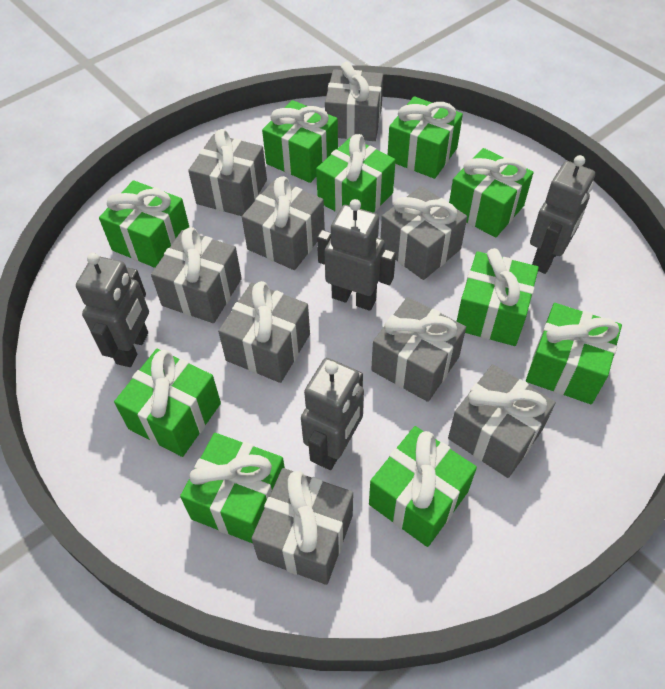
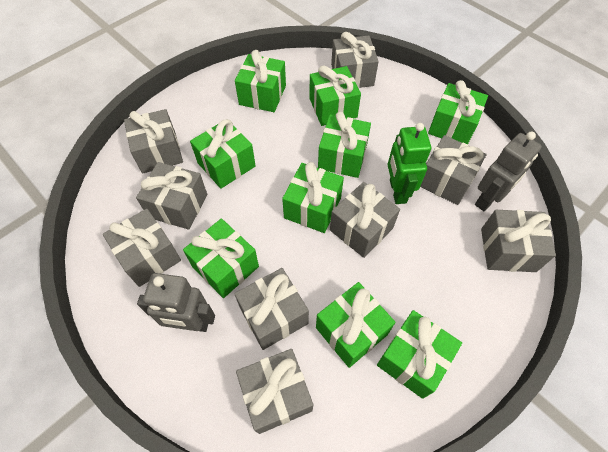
green gift: 10 -> 9
green robot: 0 -> 1
grey robot: 4 -> 2

